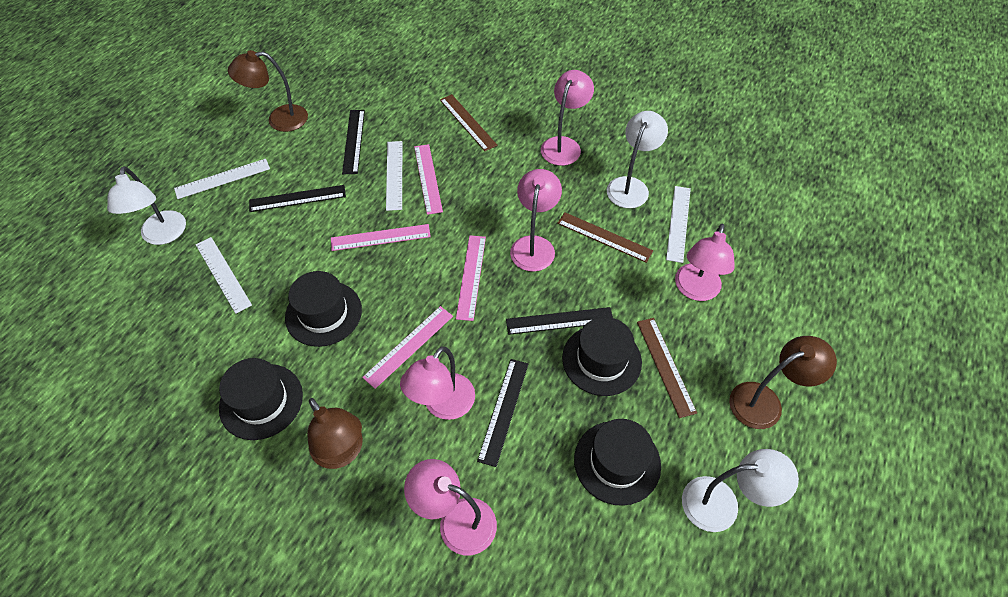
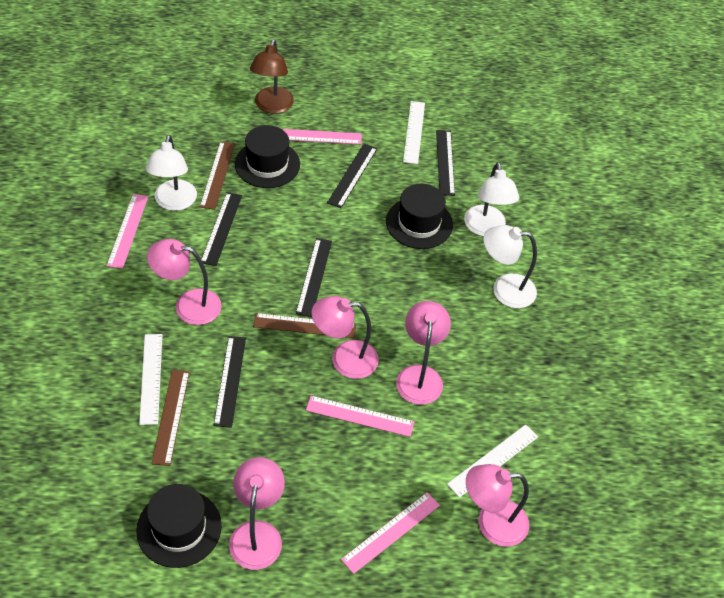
black hat: 4 -> 3
black ruler: 4 -> 5
brown lamp: 3 -> 1
white ruler: 4 -> 3

